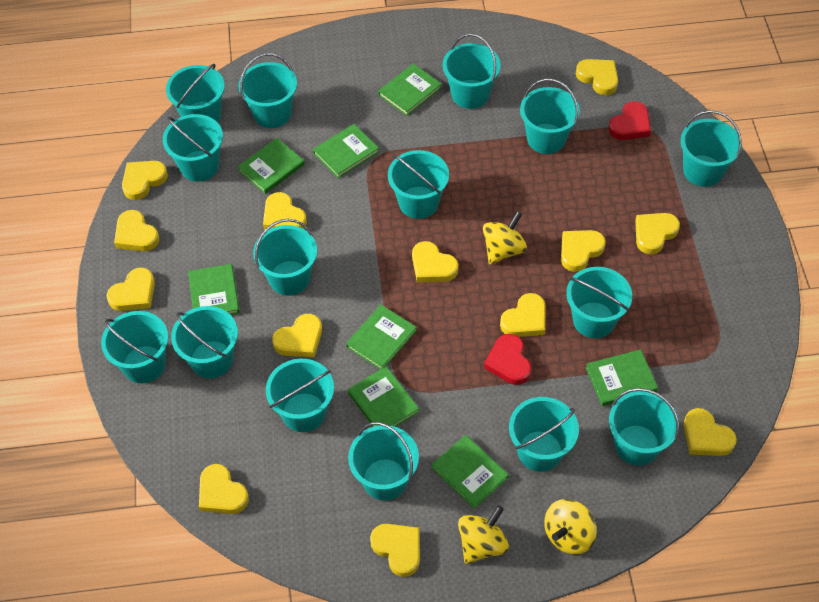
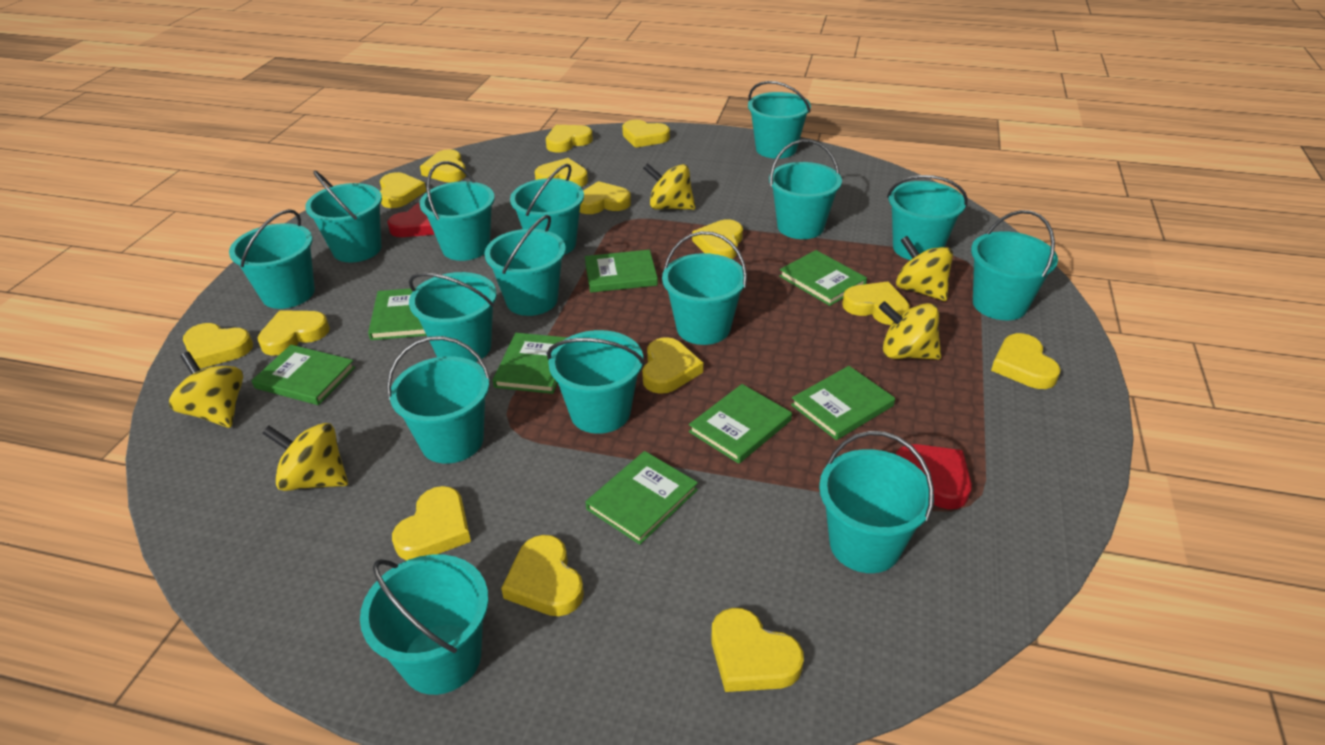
yellow heart: 13 -> 15
yellow spinning top: 3 -> 5

